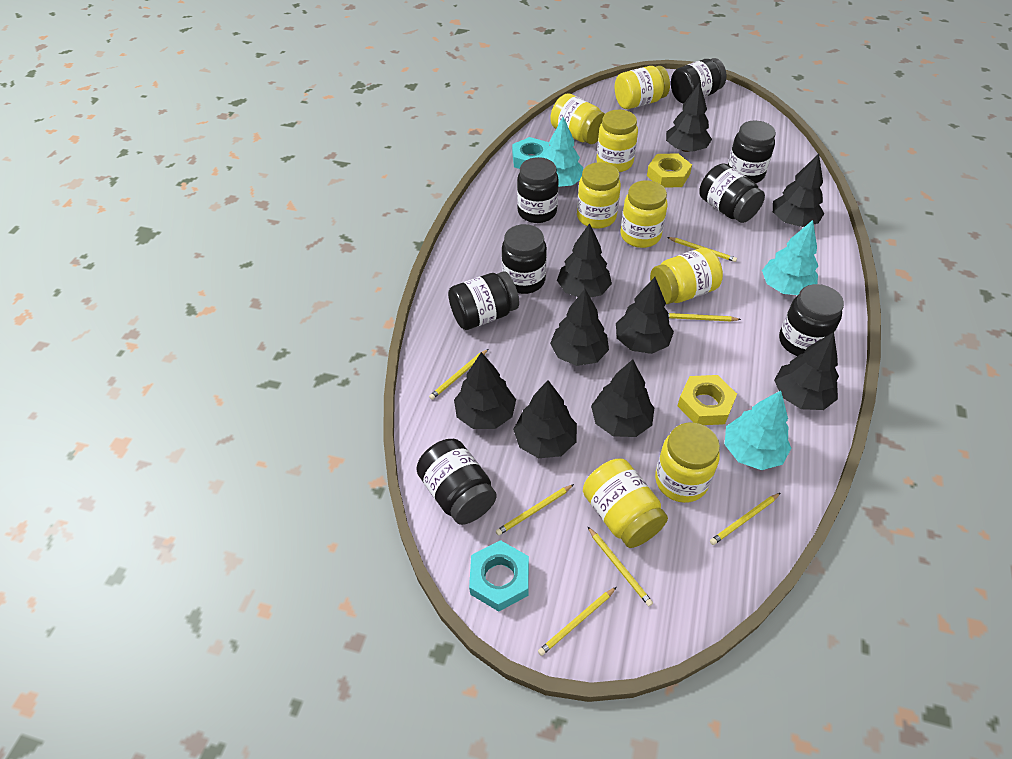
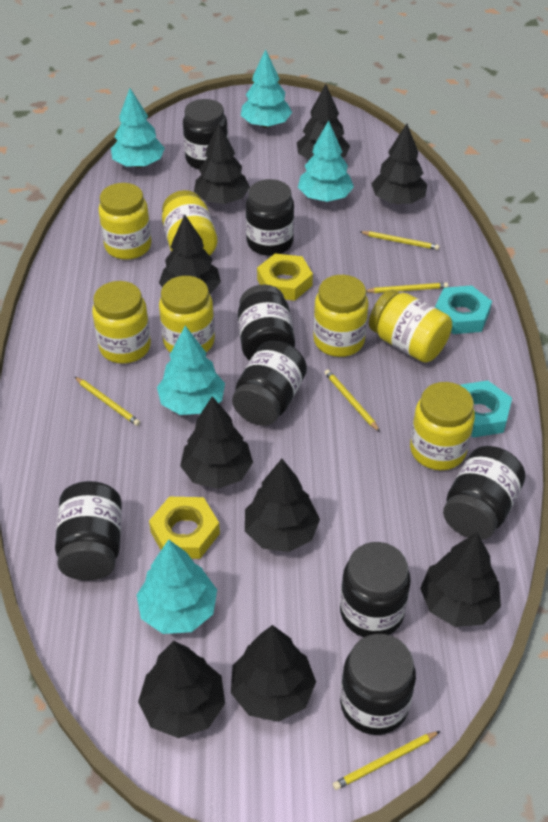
turquoise tree: 3 -> 5
yellow jar: 8 -> 7
yellow pencil: 7 -> 5

